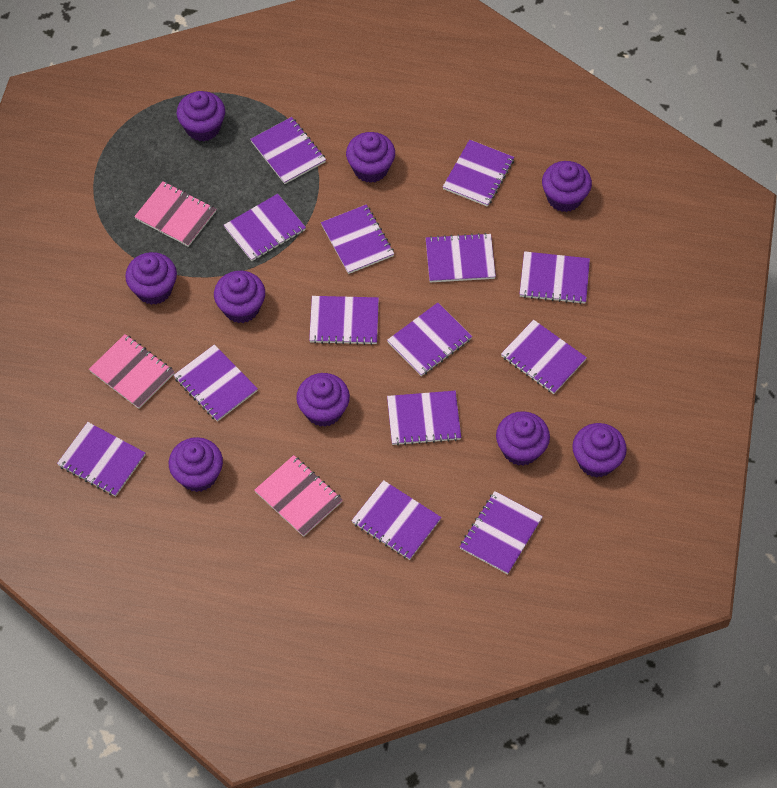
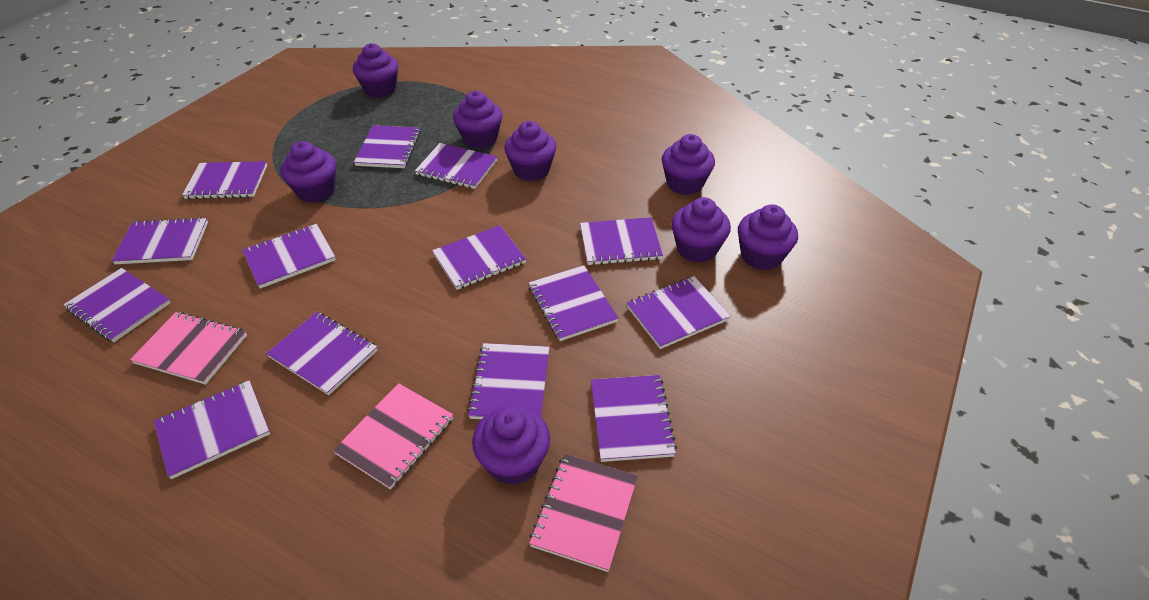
purple cupcake: 9 -> 8

